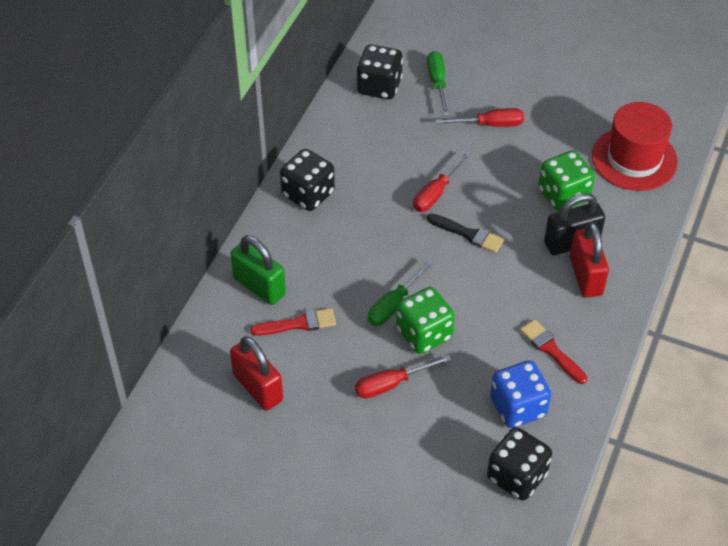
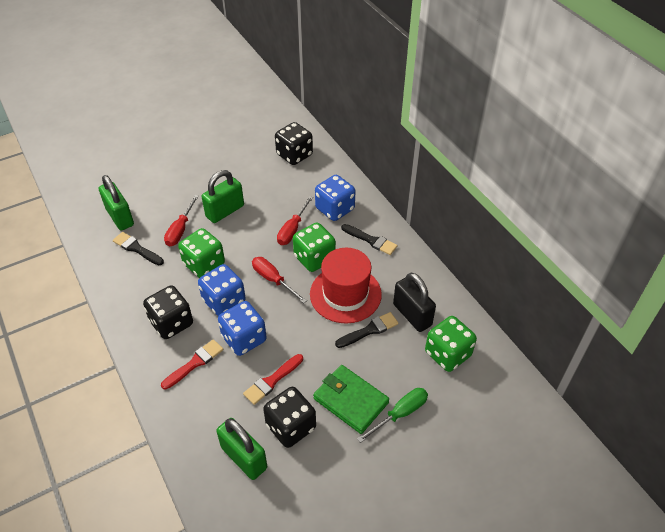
black brush: 1 -> 3
blue dice: 1 -> 3
green dice: 2 -> 3
green padlock: 1 -> 3
green screwdriver: 2 -> 1
green wallet: 0 -> 1
red padlock: 2 -> 0

